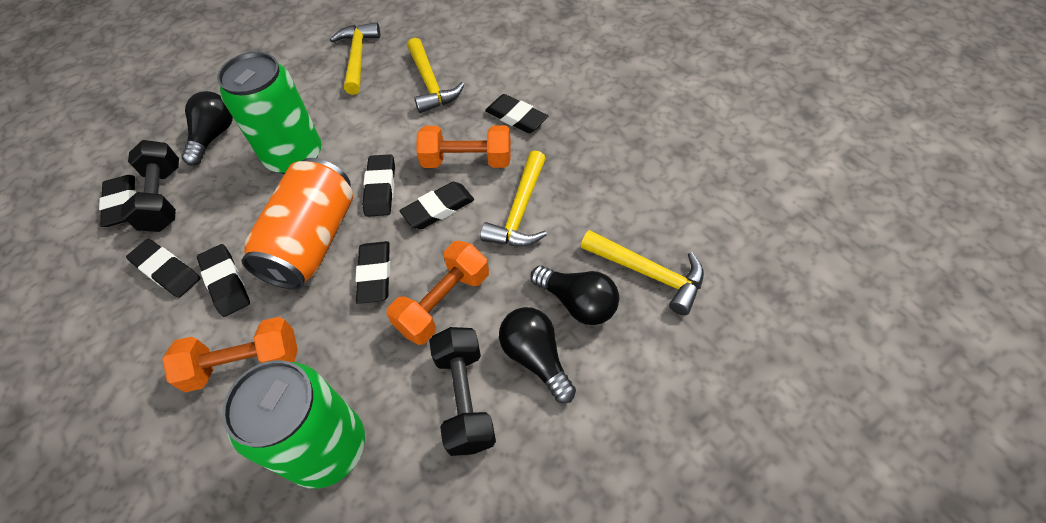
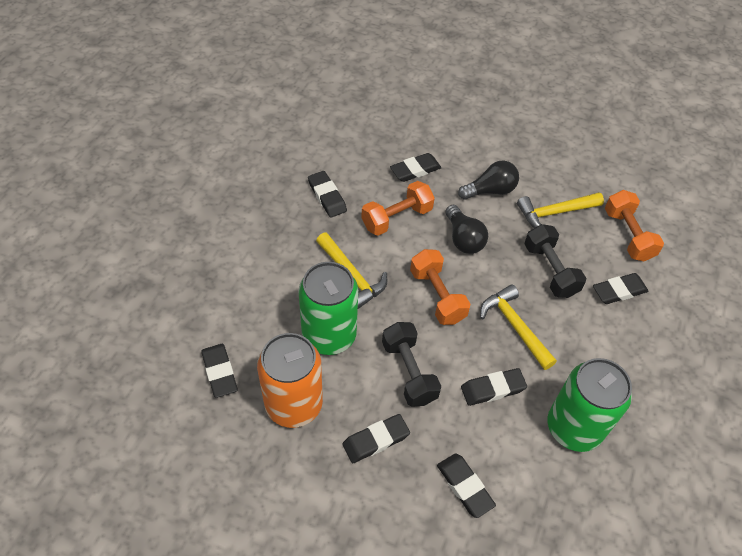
black light bulb: 3 -> 2
yellow hammer: 4 -> 3

